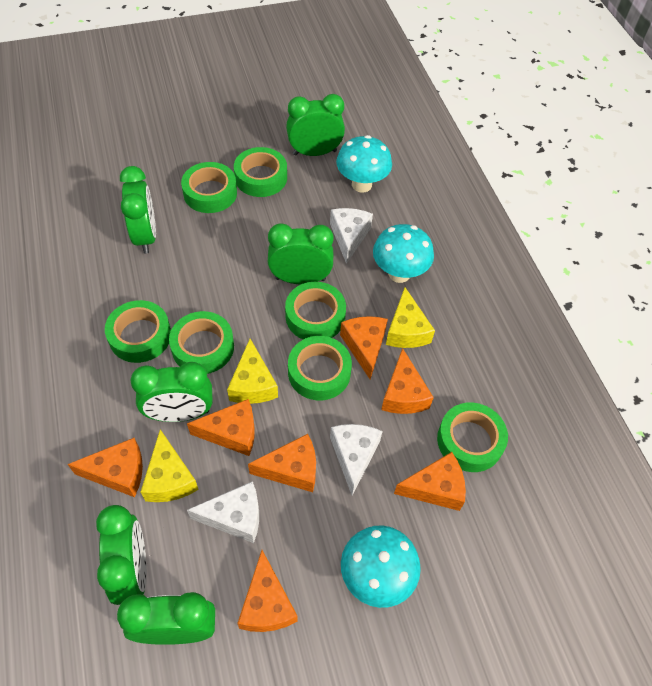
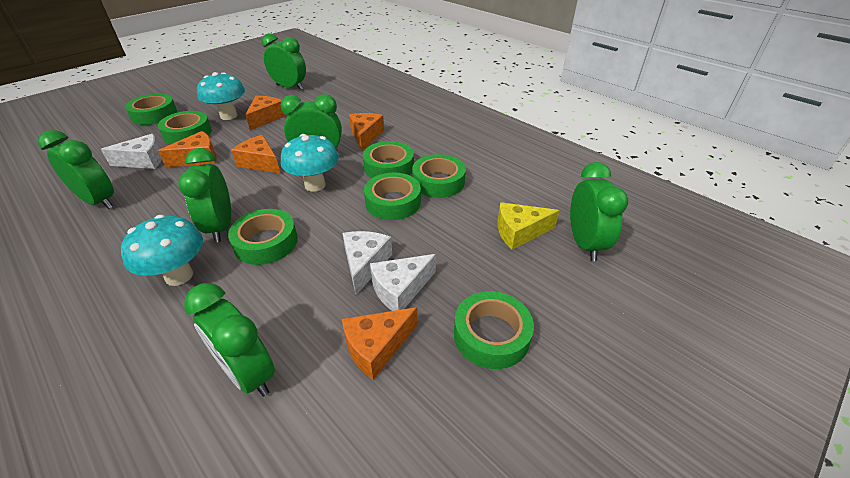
orange cheese: 7 -> 5
yellow cheese: 3 -> 1

